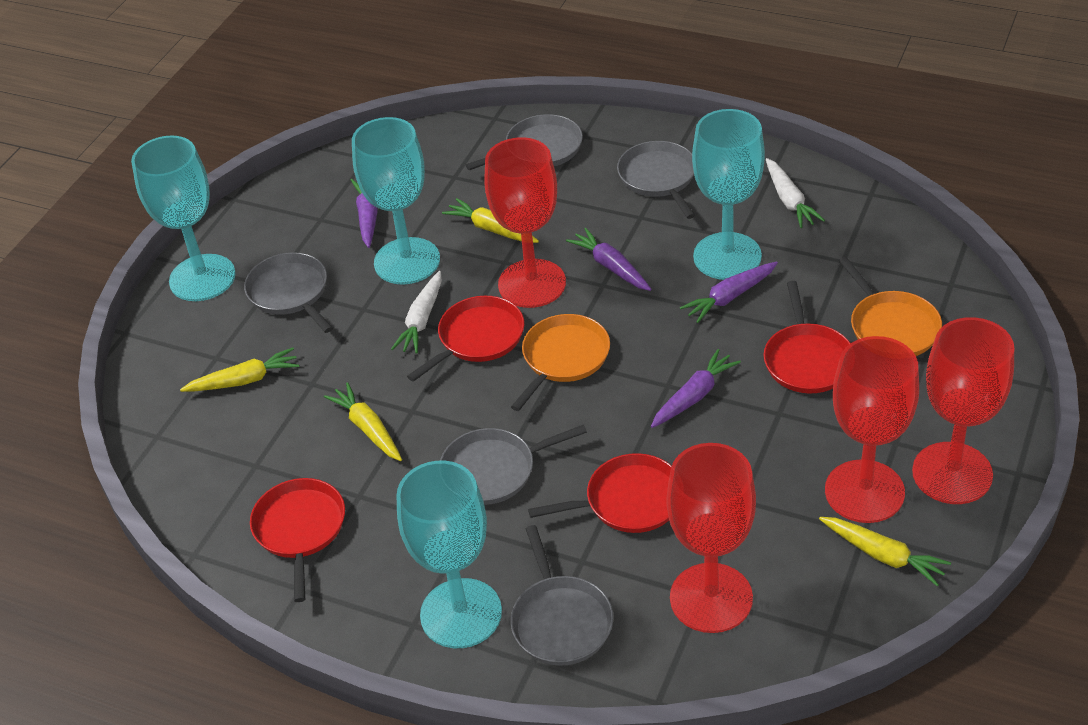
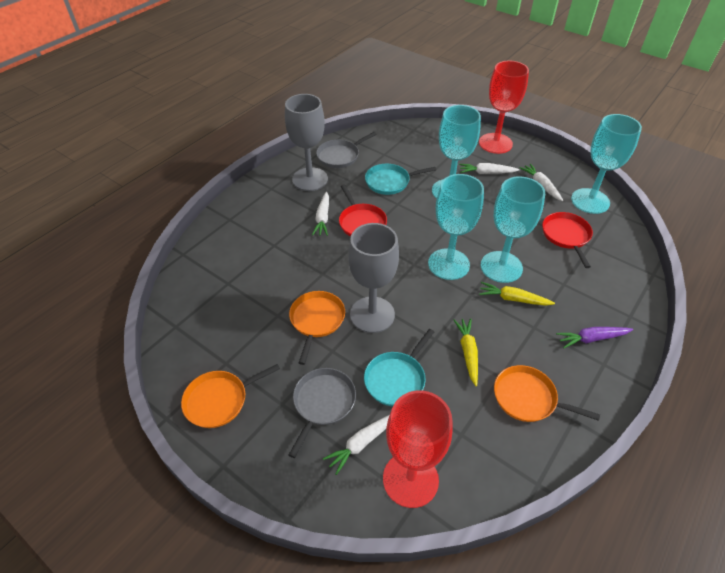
grey goblet: 0 -> 2
grey pan: 5 -> 2
orange pan: 2 -> 3
purple carrot: 4 -> 1
red goblet: 4 -> 2
red pan: 4 -> 2
turquoise pan: 0 -> 2
white carrot: 2 -> 4
yellow carrot: 4 -> 2

